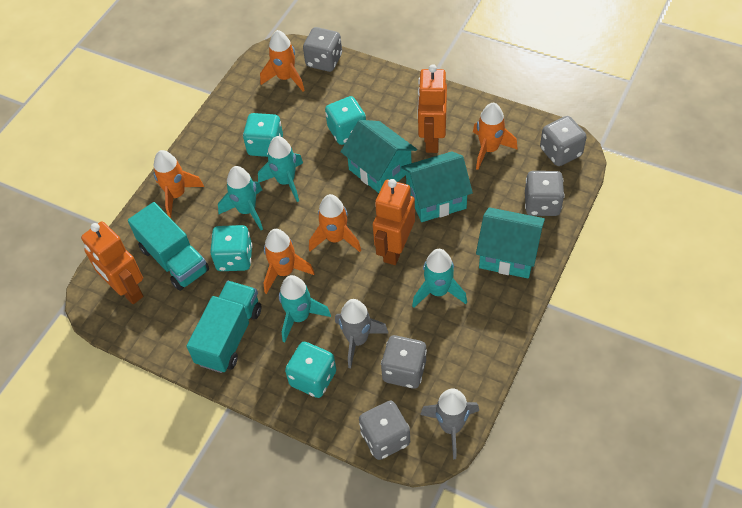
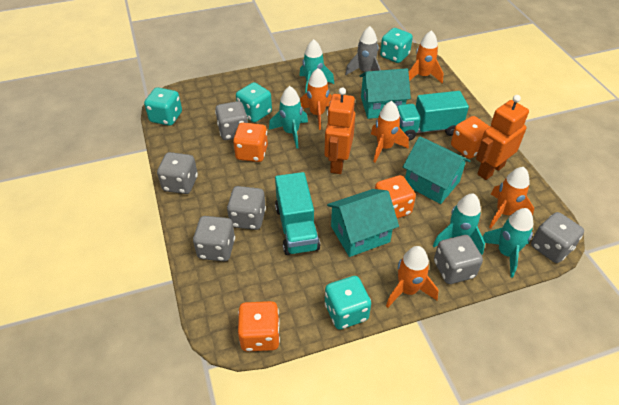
grey dice: 5 -> 6
grey rocket: 2 -> 1
orange dice: 0 -> 4
orange robot: 3 -> 2

